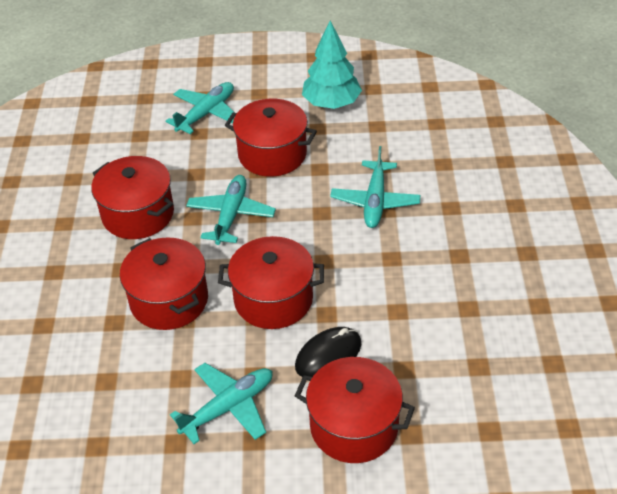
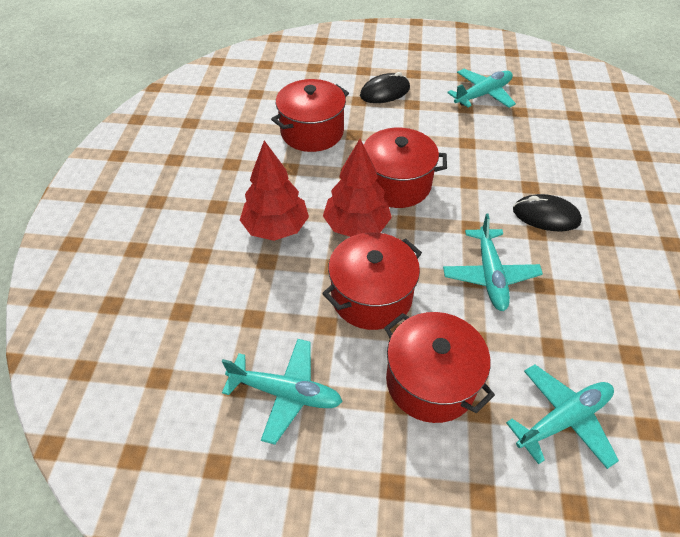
black mouse: 1 -> 2
red pot: 5 -> 4
red tree: 0 -> 2
turquoise tree: 1 -> 0

